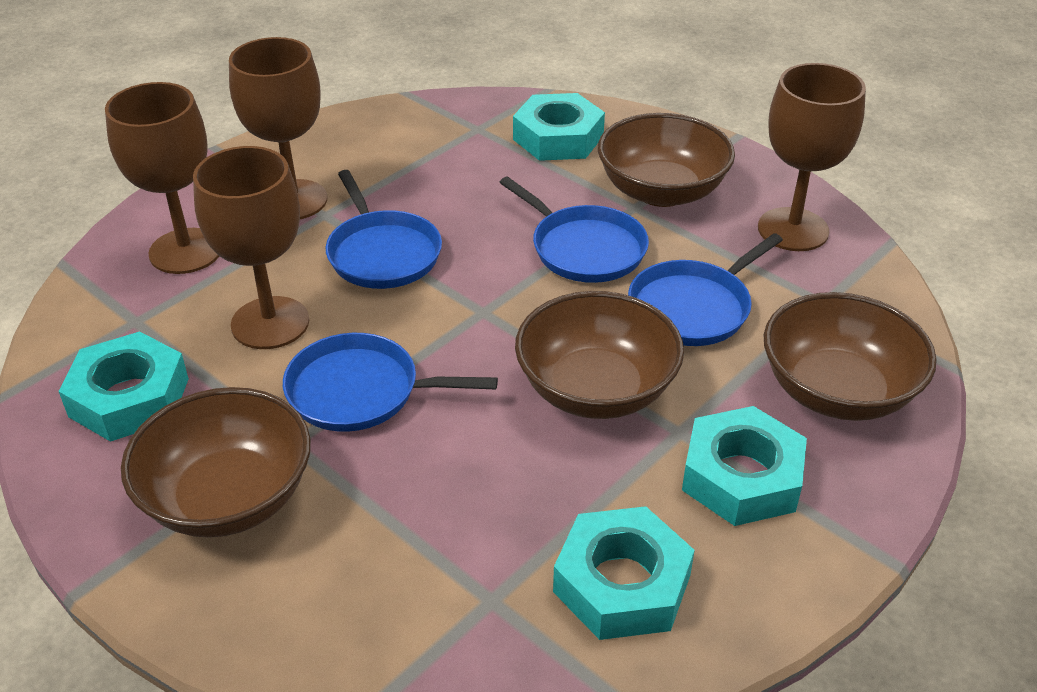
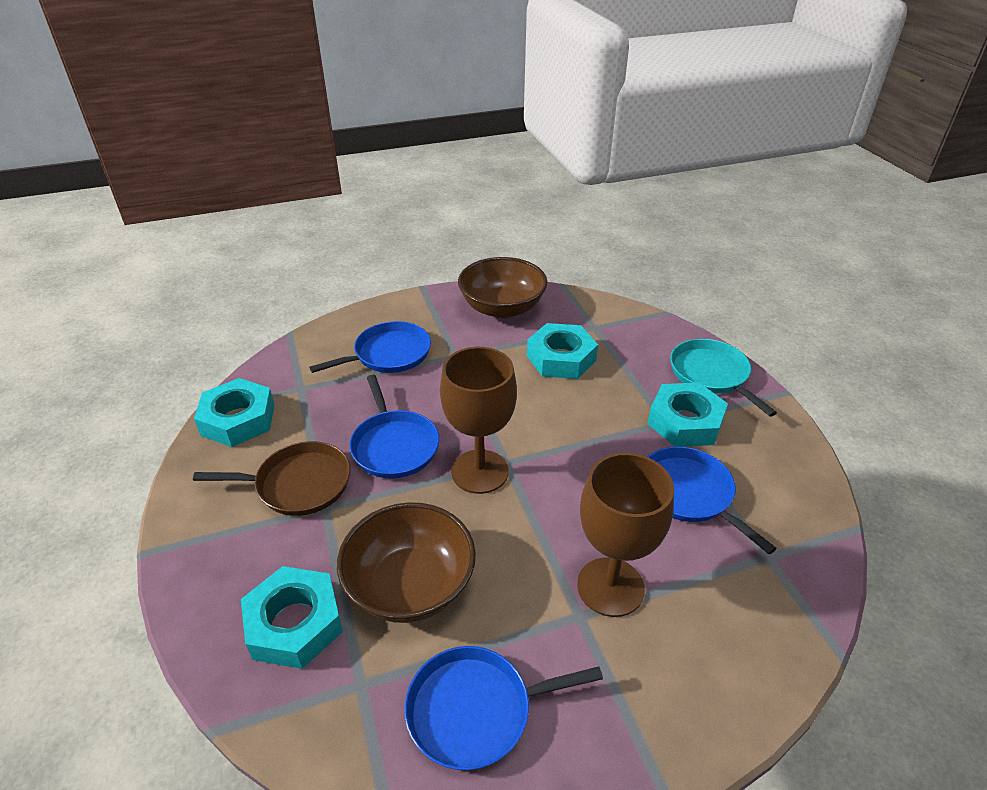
brown bowl: 4 -> 2
brown goblet: 4 -> 2
brown pan: 0 -> 1
turquoise pan: 0 -> 1

